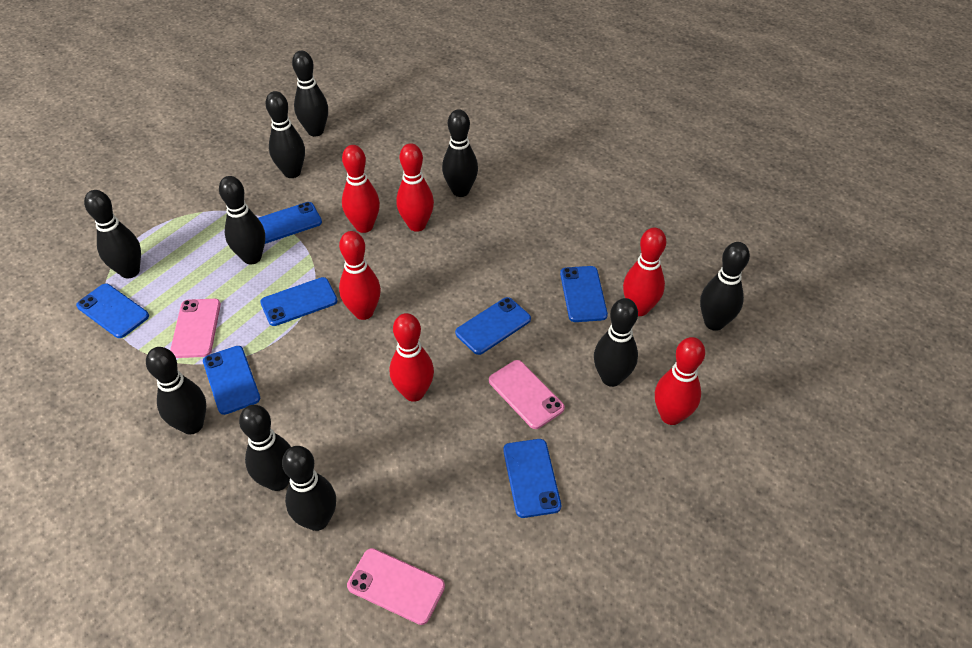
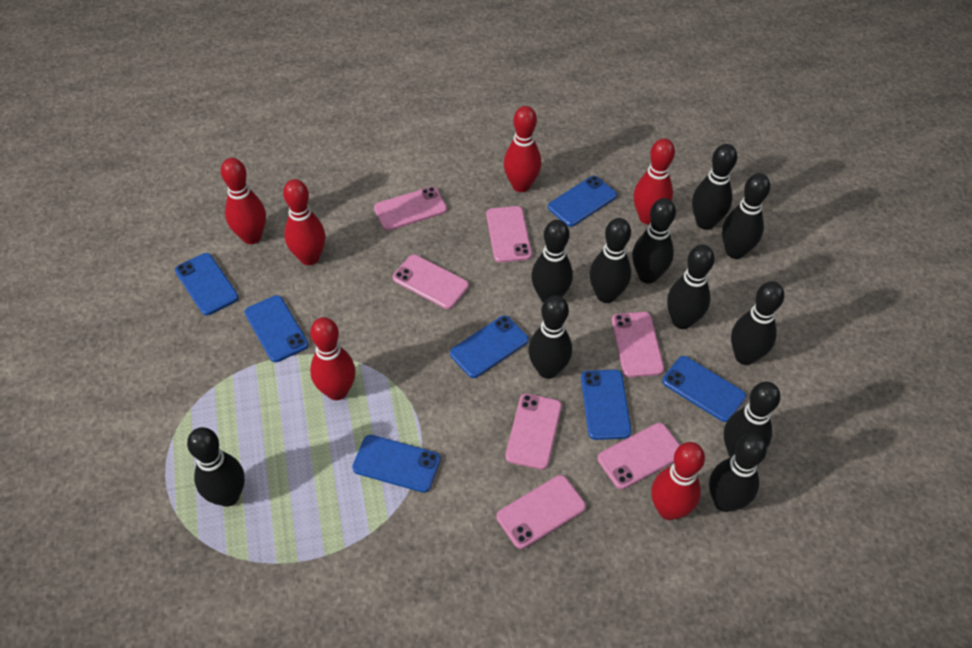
black bowling pin: 10 -> 11
pink phone: 3 -> 7

